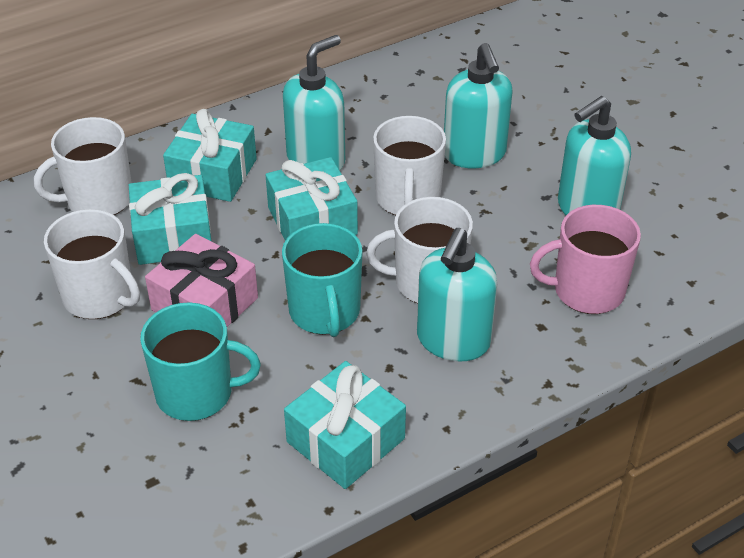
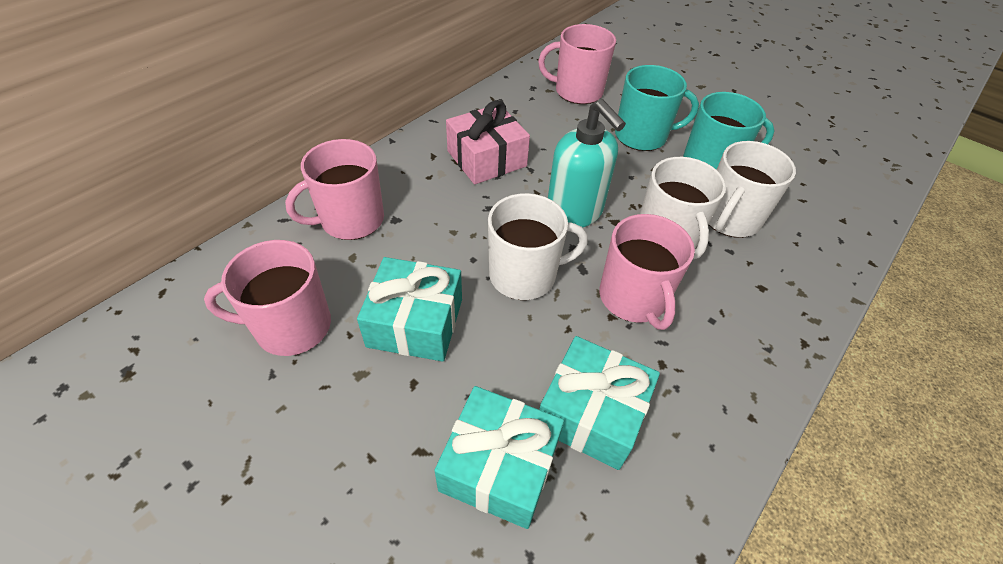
pink mug: 1 -> 4
turquoise gift: 4 -> 3
turquoise soap dispenser: 4 -> 1
white mug: 4 -> 3

